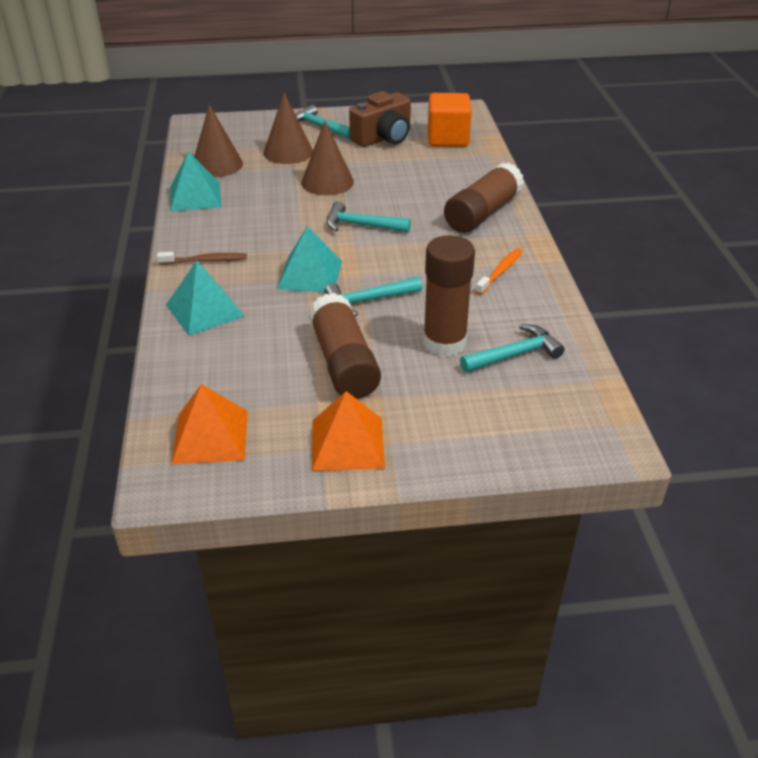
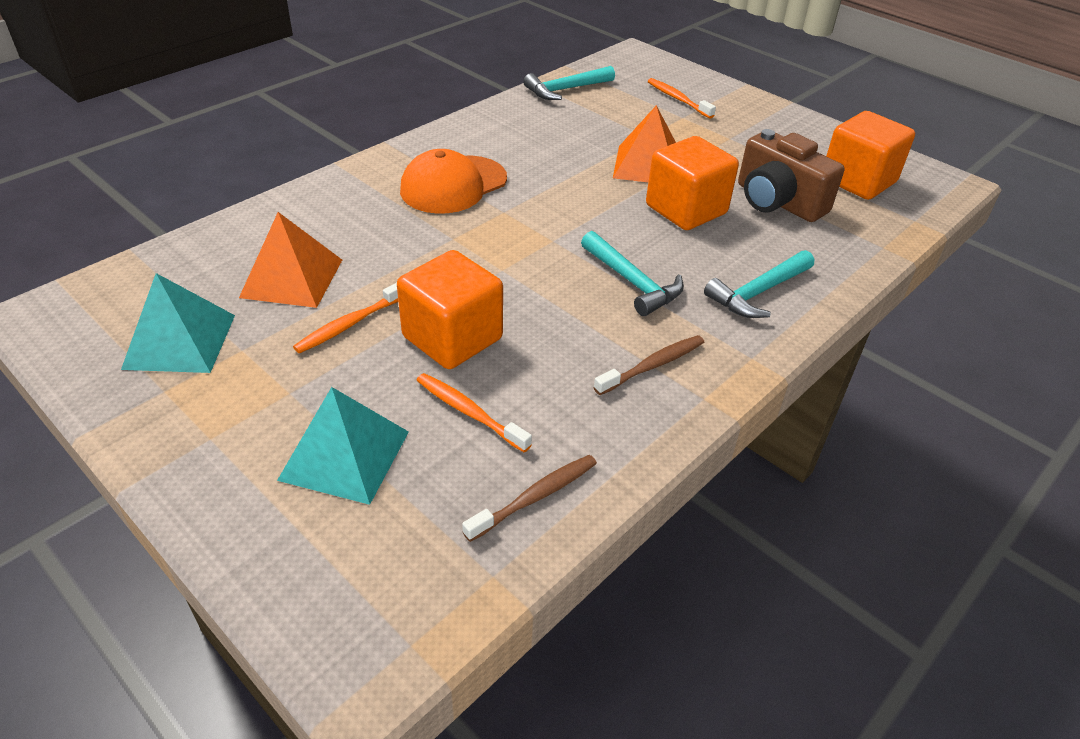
brown cone: 3 -> 0
brown glue stick: 3 -> 0
brown toothbrush: 1 -> 2
orange cap: 0 -> 1
orange cube: 1 -> 3
orange toothbrush: 1 -> 3
turquoise hammer: 4 -> 3
turquoise pyramid: 3 -> 2

